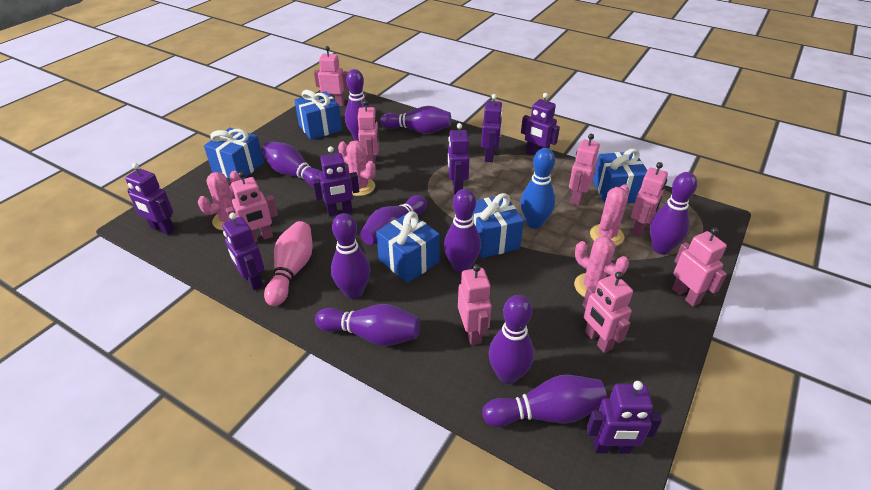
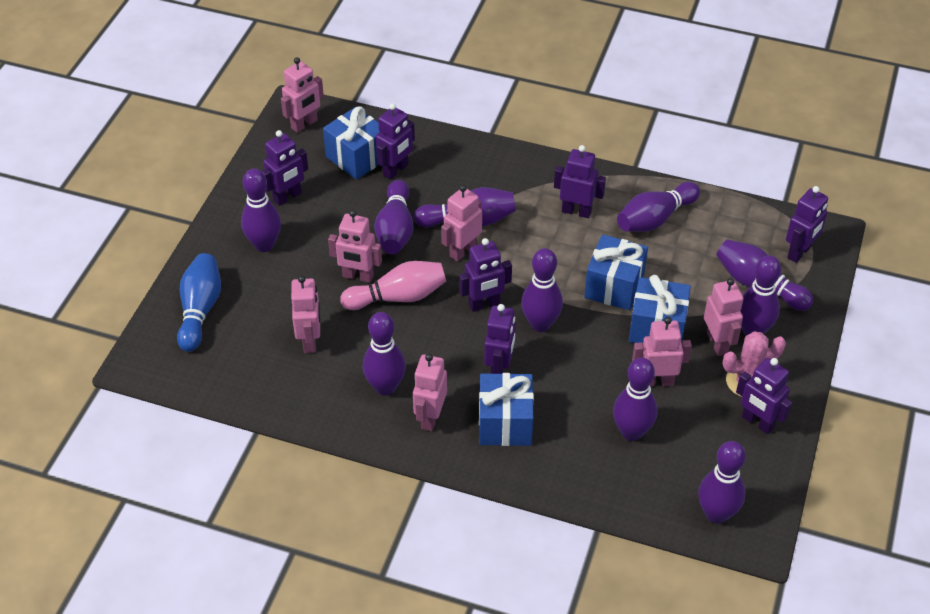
blue gift: 5 -> 4
pink cactus: 4 -> 1
pink robot: 8 -> 7

